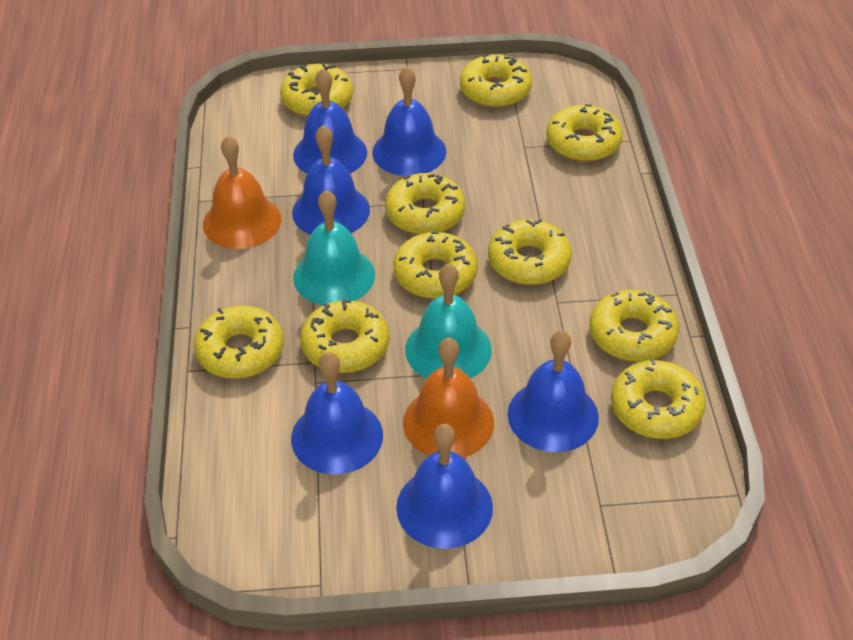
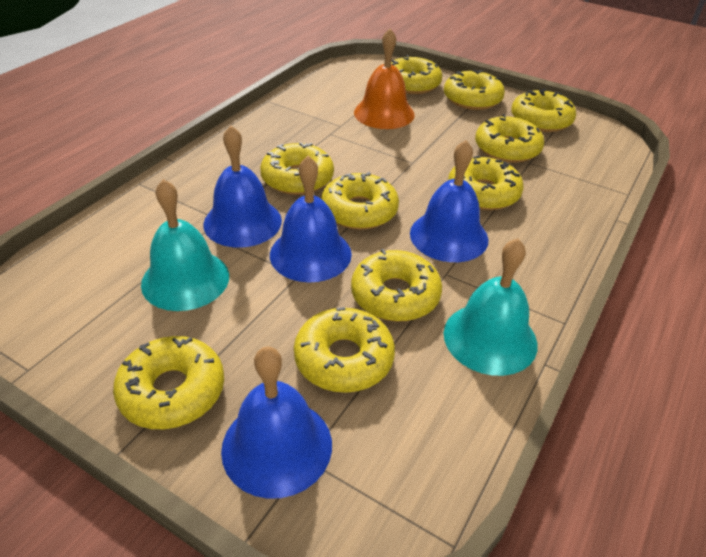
blue bell: 6 -> 4
orange bell: 2 -> 1

